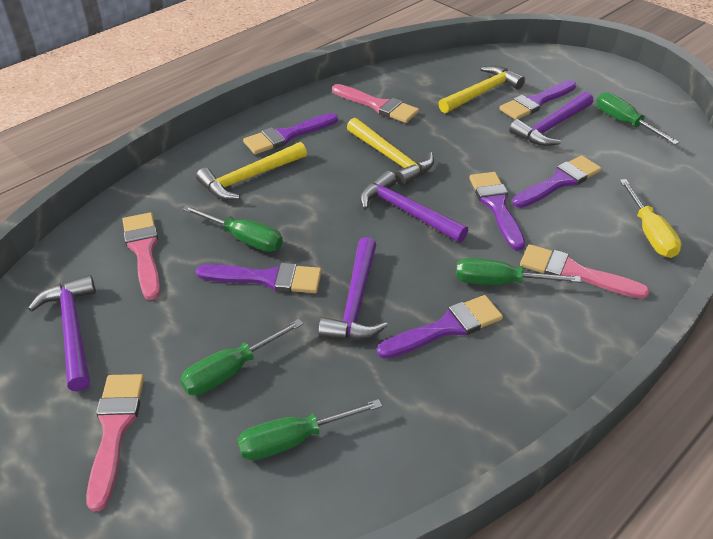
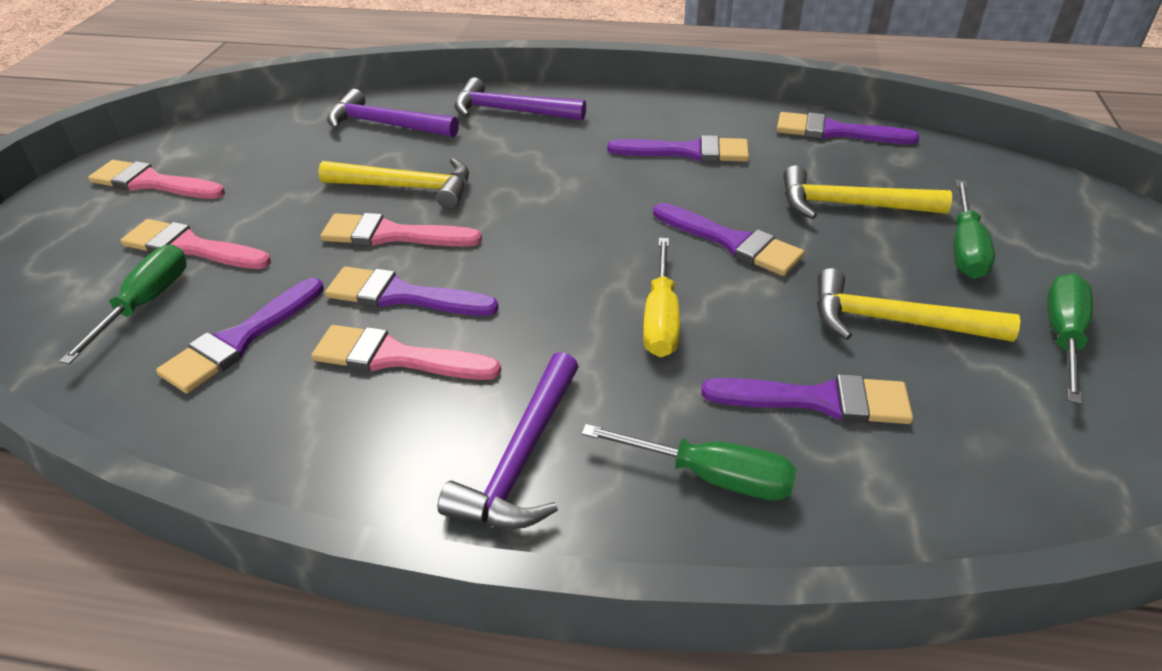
green screwdriver: 5 -> 4
purple hammer: 4 -> 3

